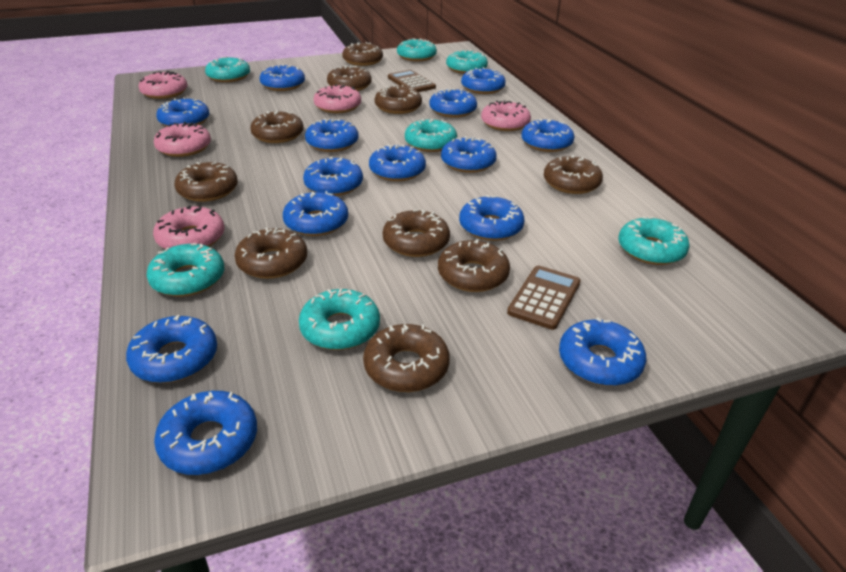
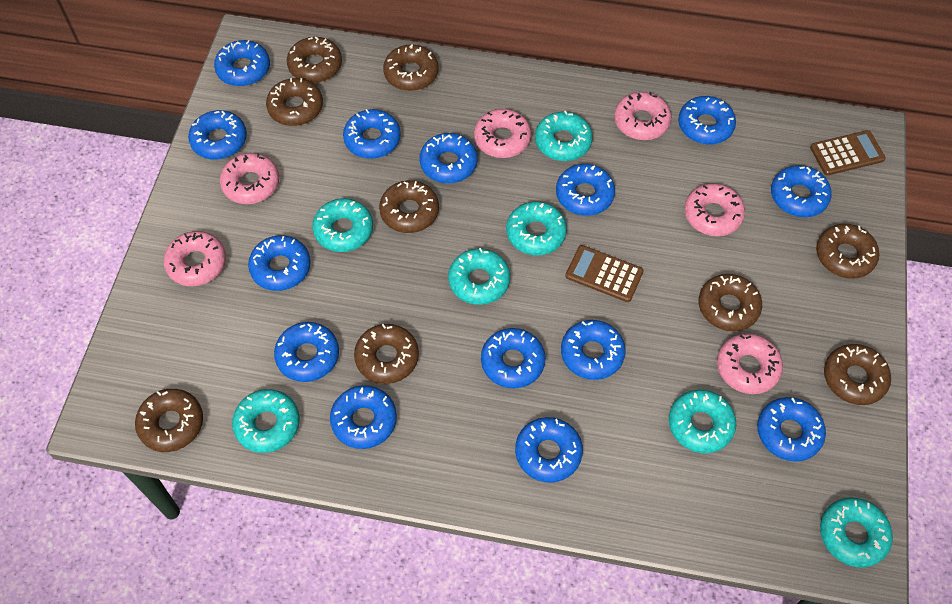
brown donut: 10 -> 9
pink donut: 5 -> 6

